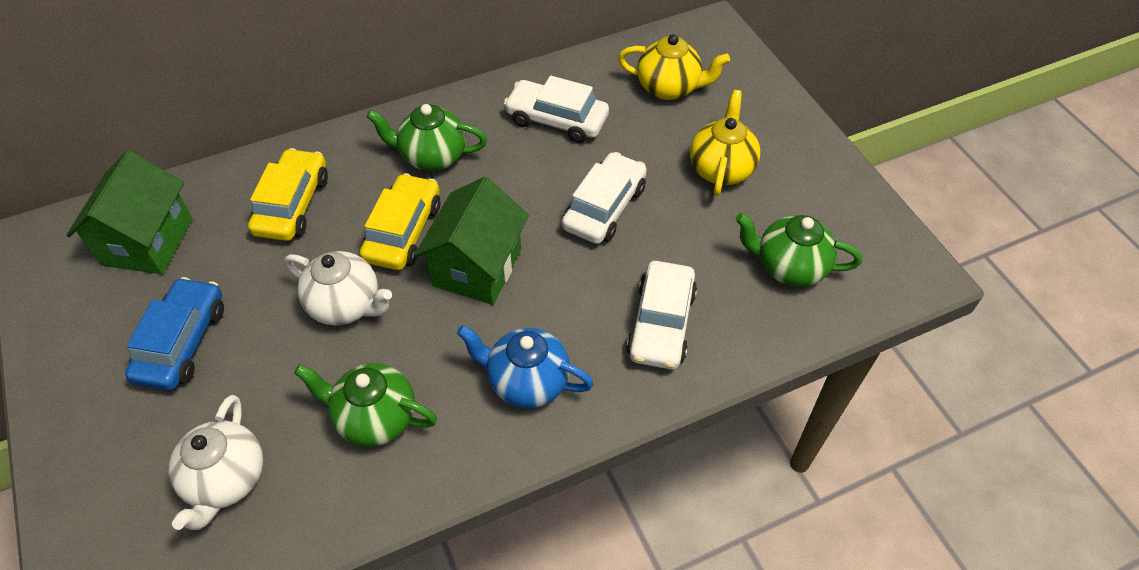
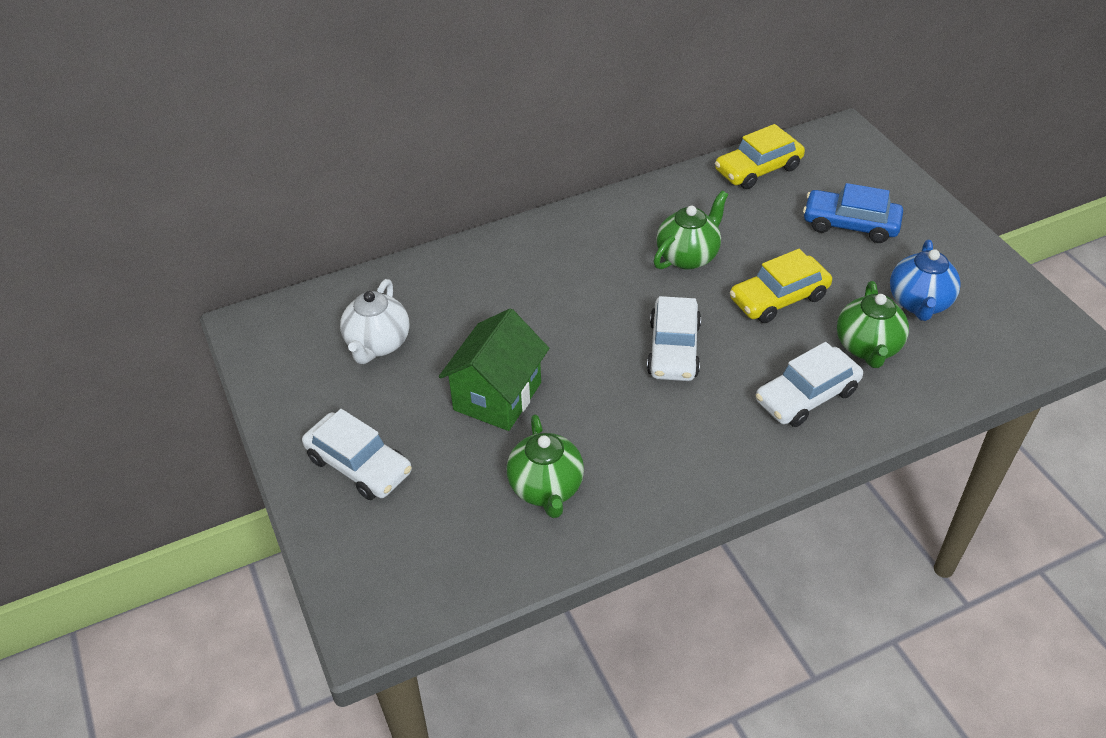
green house: 2 -> 1
white teapot: 2 -> 1
yellow teapot: 2 -> 0

